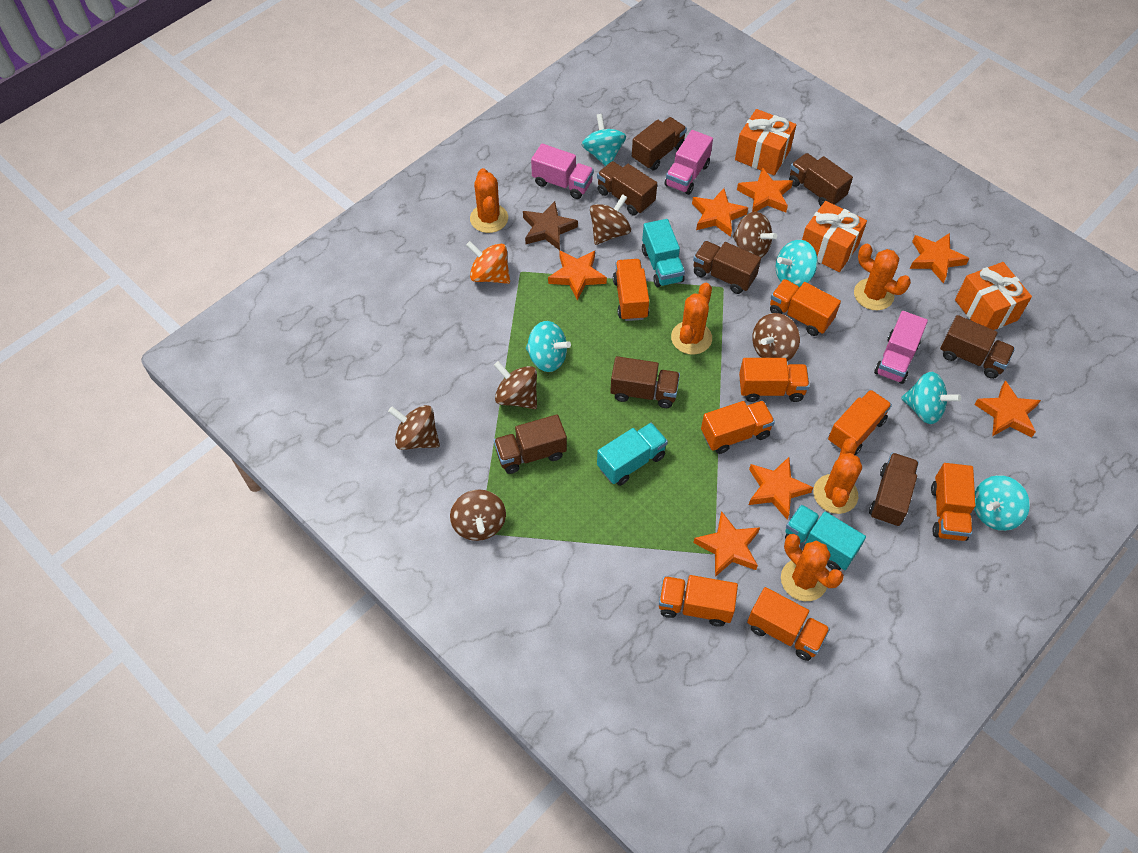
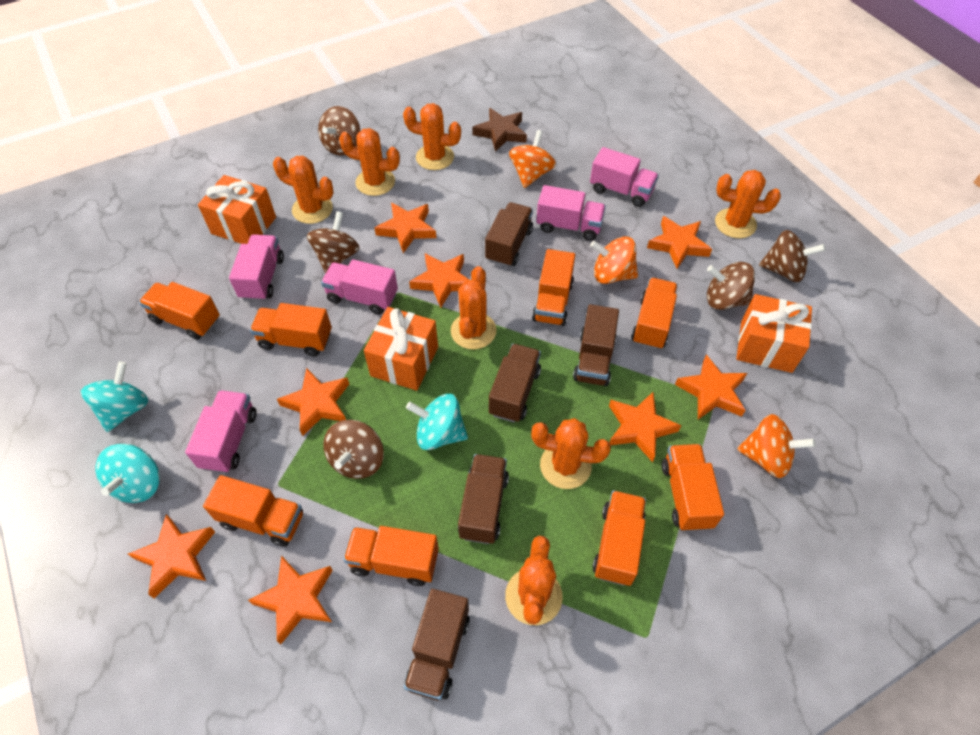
brown spinning top: 6 -> 5
brown truck: 8 -> 5
orange cactus: 5 -> 7
orange spinning top: 1 -> 3
orange star: 7 -> 8
pink truck: 3 -> 5
turquoise spinning top: 5 -> 3
turquoise truck: 3 -> 0

